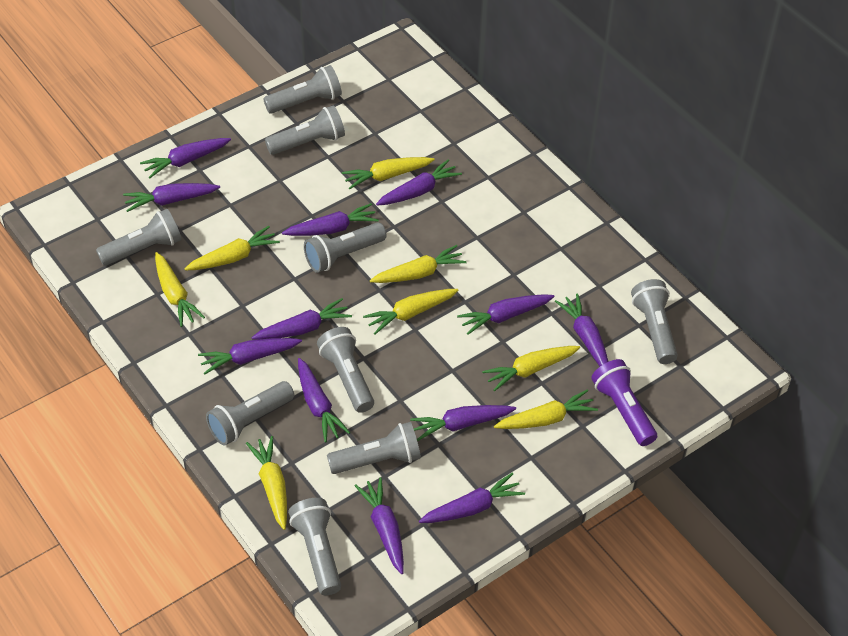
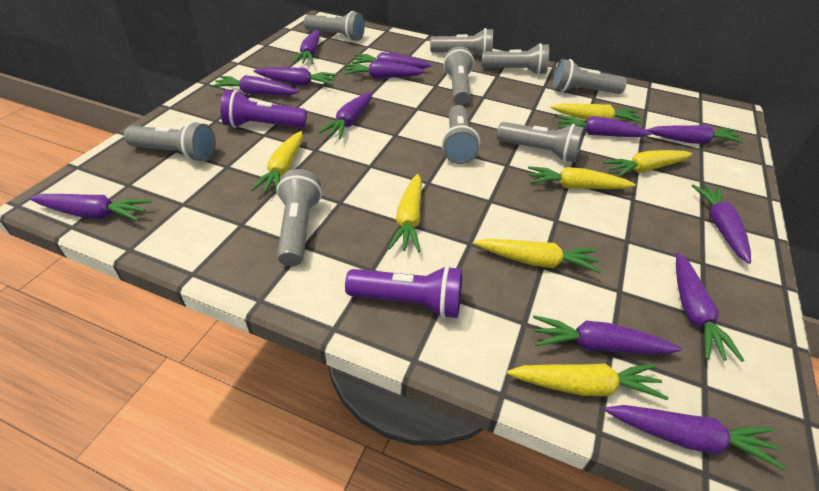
purple carrot: 12 -> 13
purple flashlight: 1 -> 2
yellow carrot: 8 -> 7

